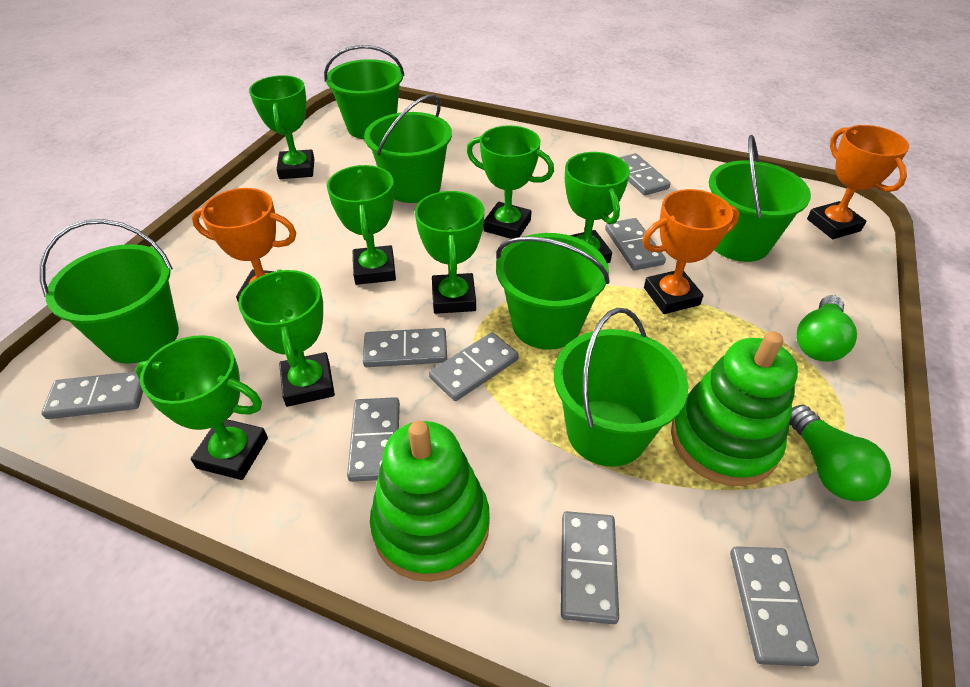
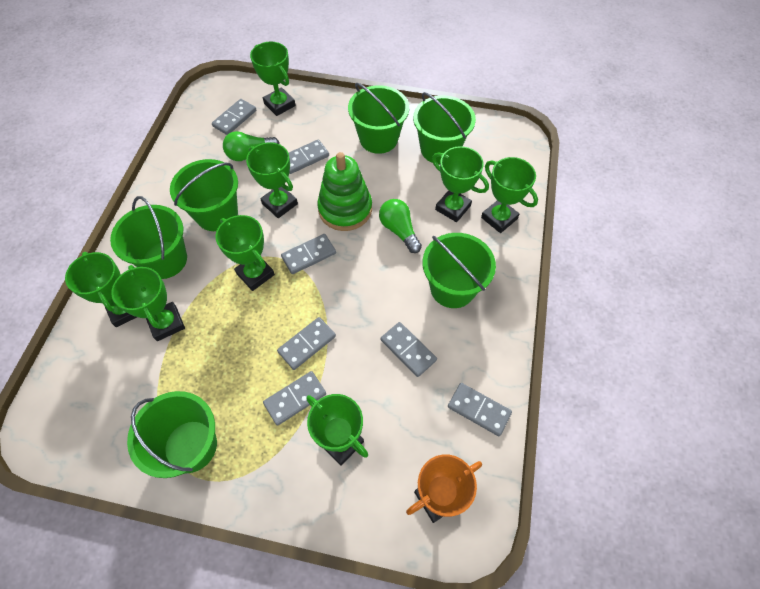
green stacking toy: 2 -> 1
green trophy: 7 -> 8
grey domino: 8 -> 7
orange trophy: 3 -> 1

